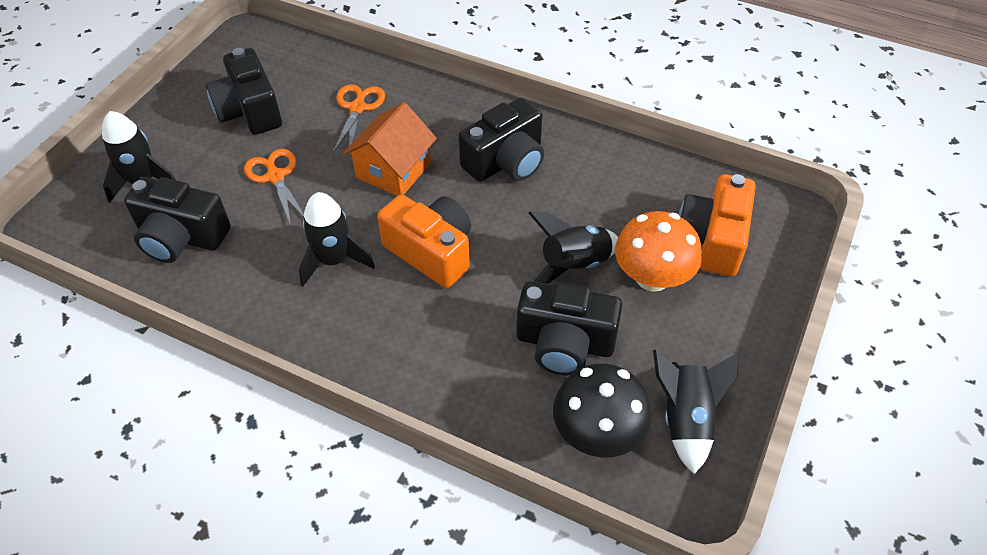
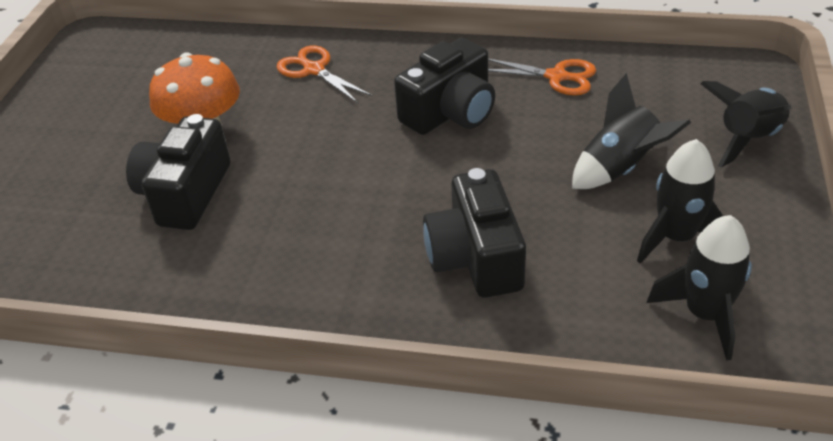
black camera: 4 -> 3
black mushroom: 1 -> 0
orange camera: 2 -> 0
orange house: 1 -> 0

